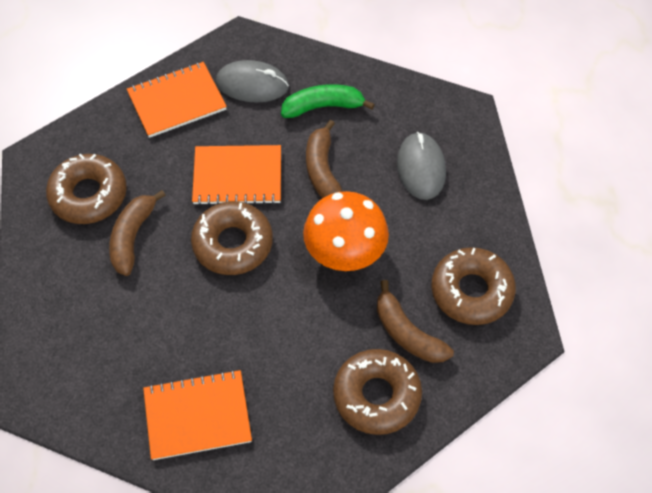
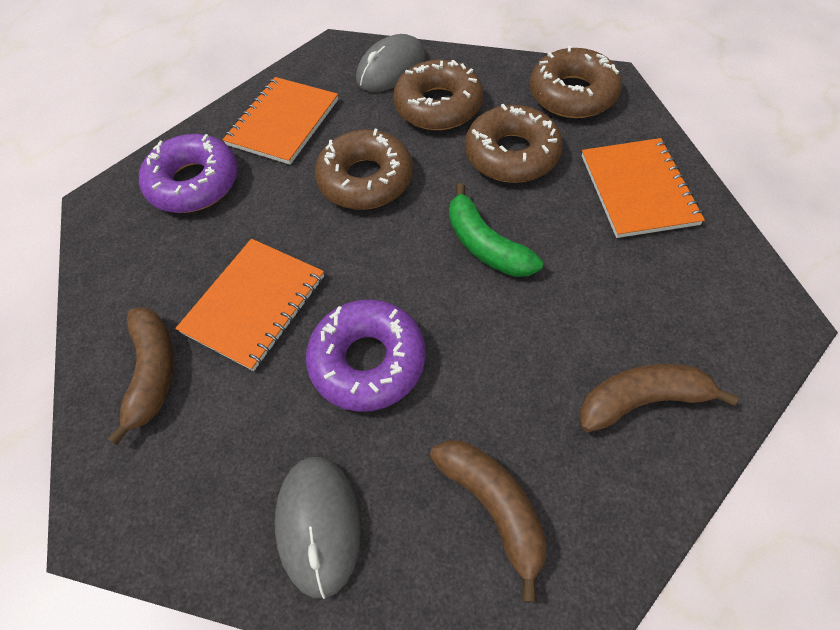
orange mushroom: 1 -> 0
purple donut: 0 -> 2

